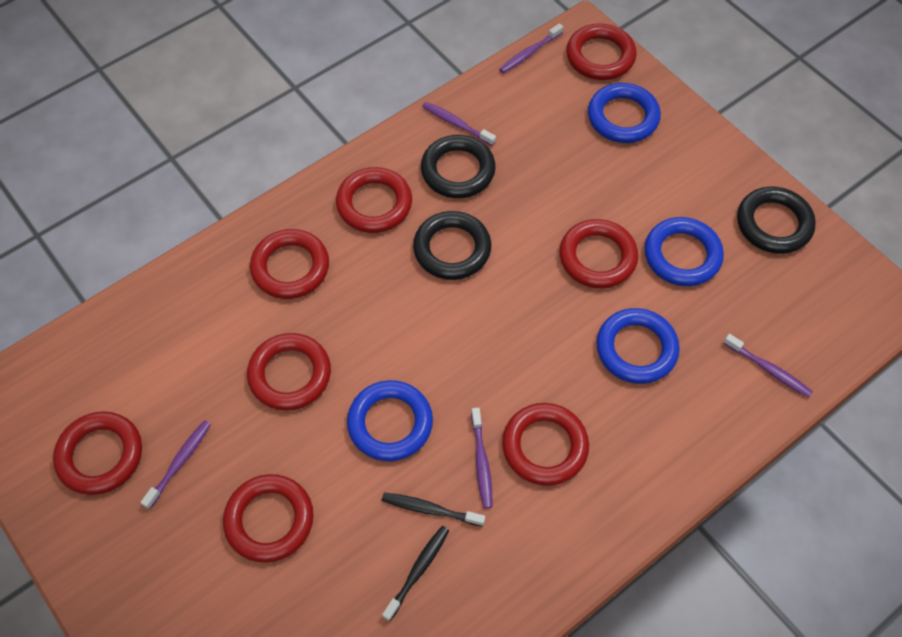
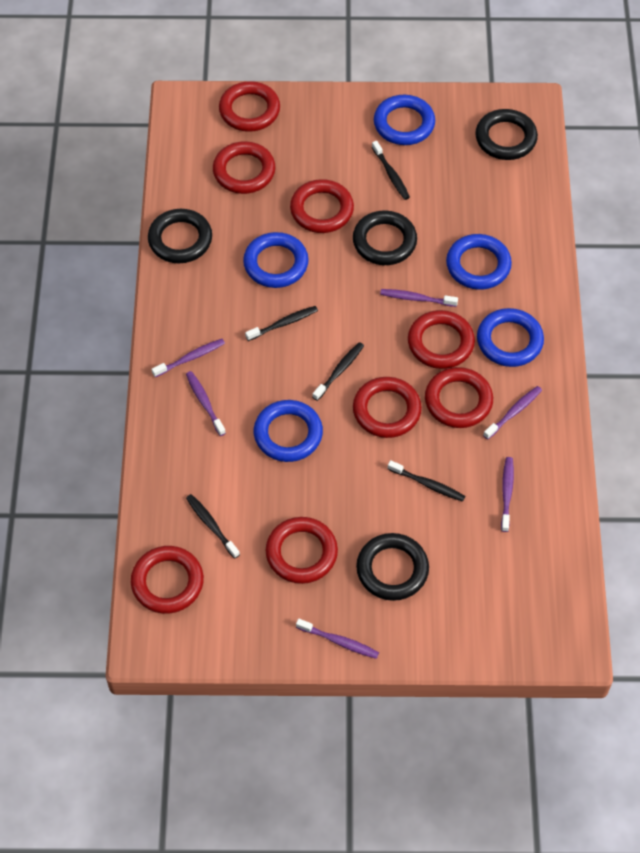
black ring: 3 -> 4
black toothbrush: 2 -> 5
blue ring: 4 -> 5
purple toothbrush: 5 -> 6

